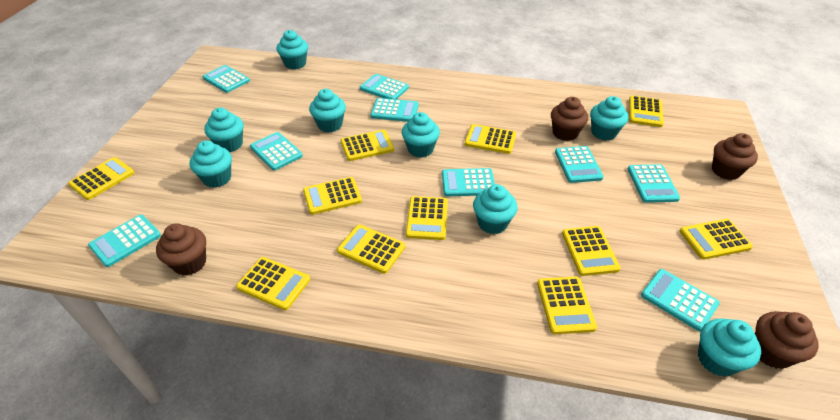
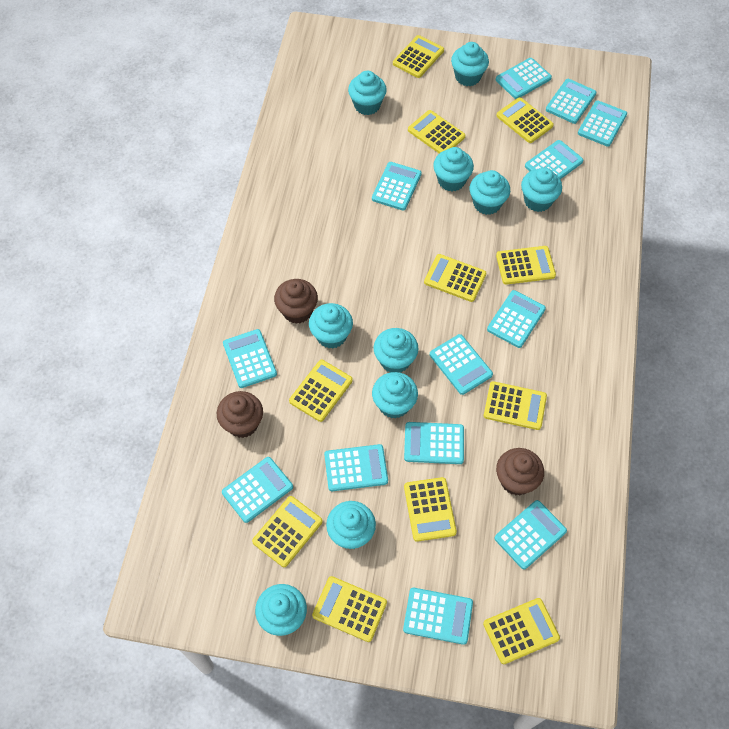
brown cupcake: 4 -> 3
turquoise calculator: 9 -> 13
turquoise cupcake: 8 -> 10

